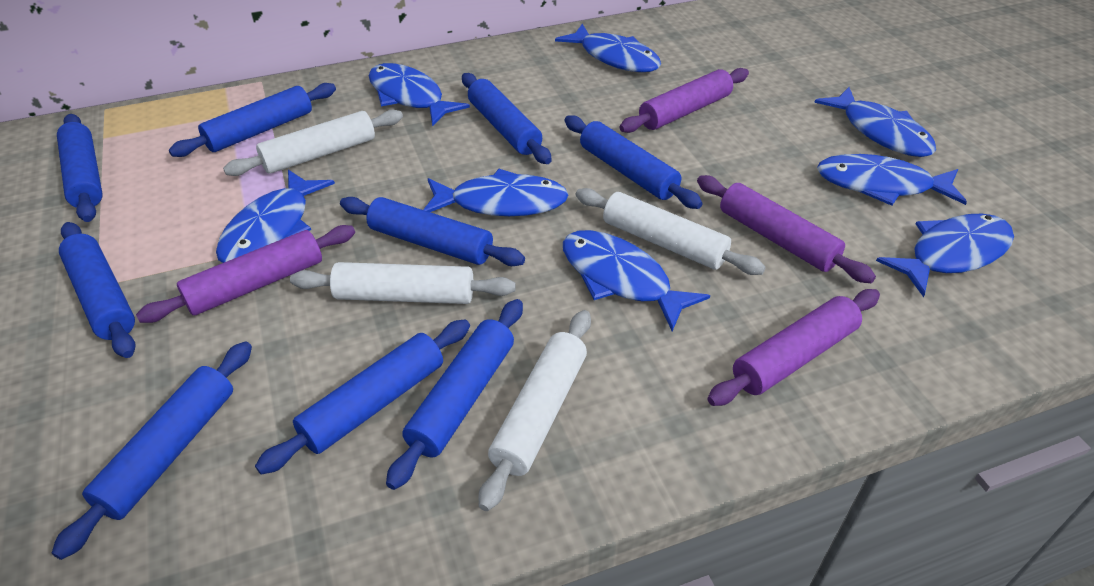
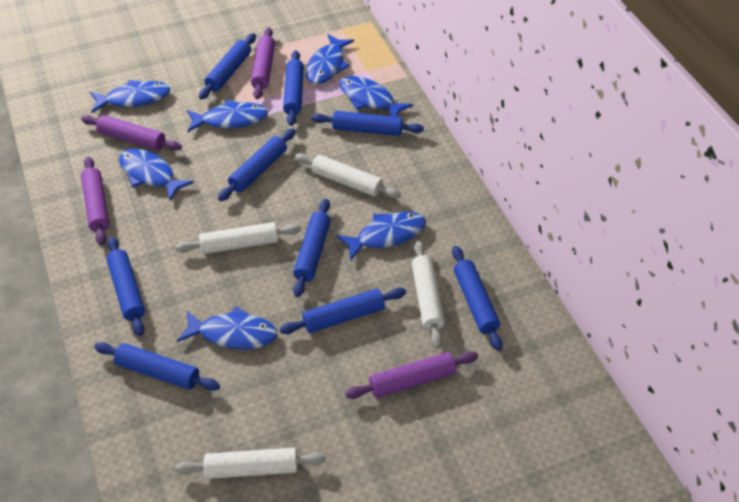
blue fish: 8 -> 7

